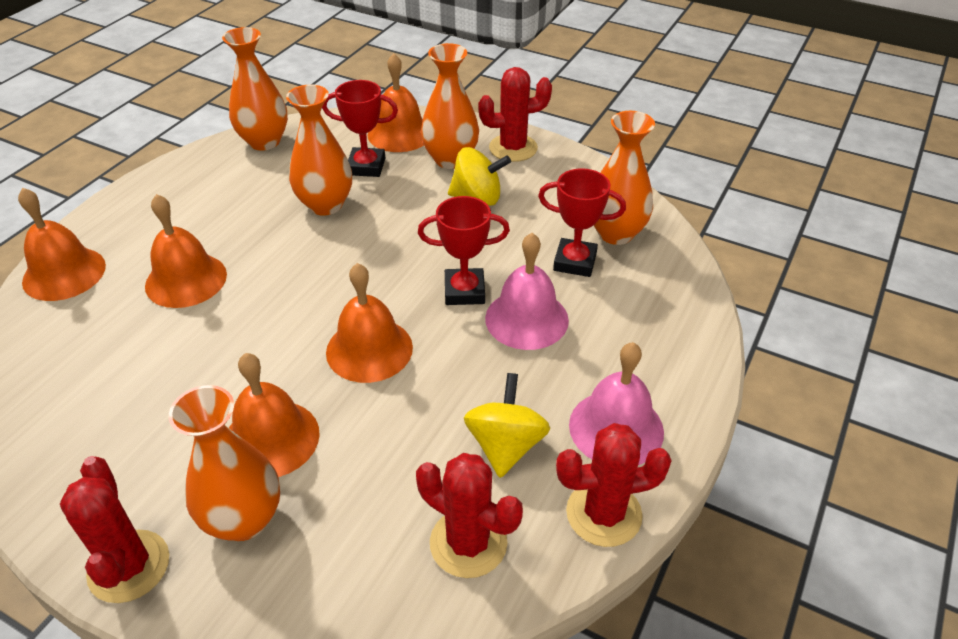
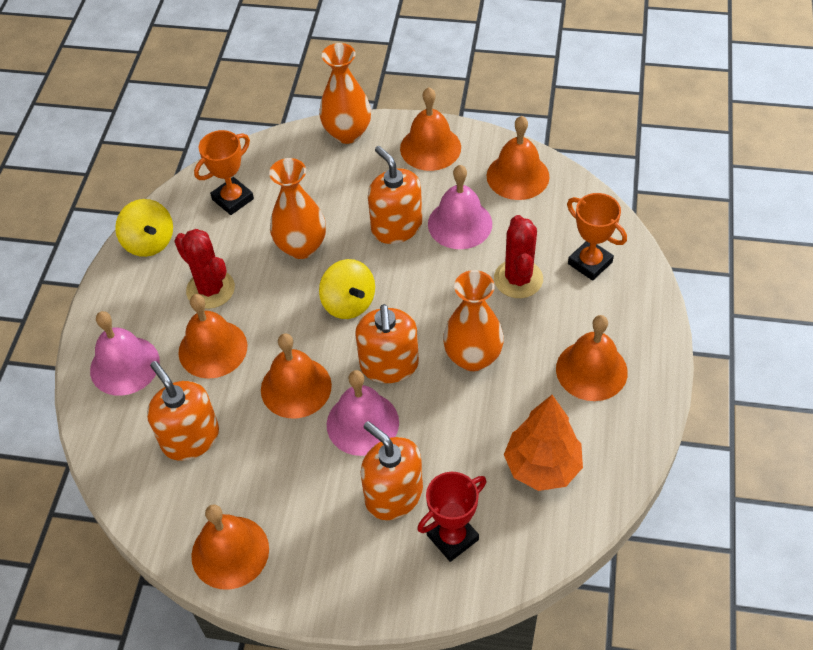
orange bell: 5 -> 6
orange soap dispenser: 0 -> 4
orange tree: 0 -> 1
orange trophy: 0 -> 2
orange vase: 5 -> 3
pink bell: 2 -> 3
red cactus: 4 -> 2
red trophy: 3 -> 1

